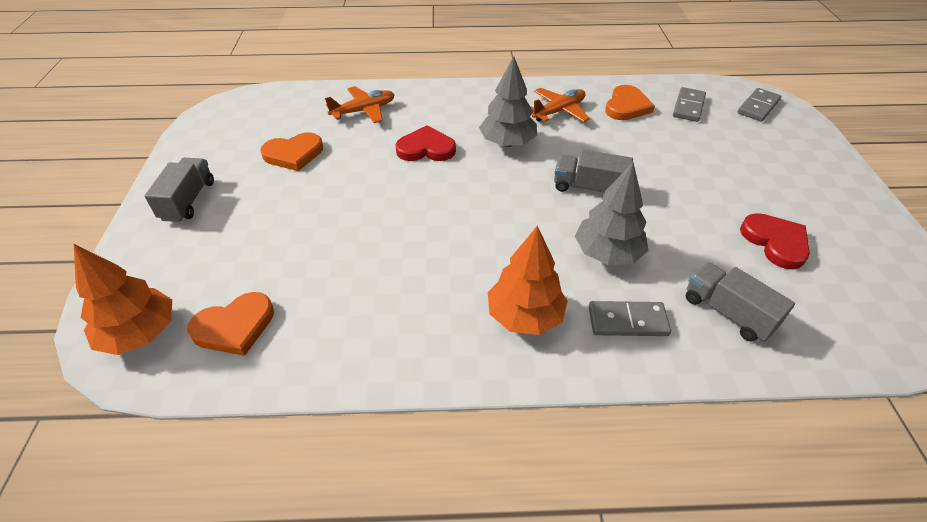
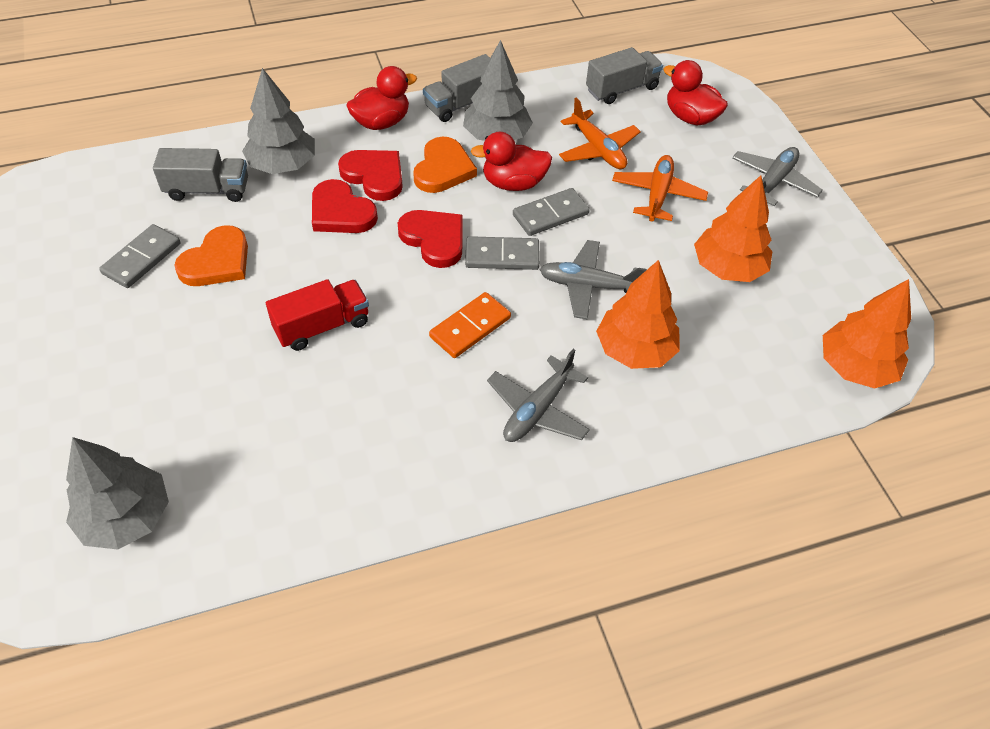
grey plane: 0 -> 3
grey tree: 2 -> 3
orange domino: 0 -> 1
orange heart: 3 -> 2
orange tree: 2 -> 3
red duck: 0 -> 3
red heart: 2 -> 3
red truck: 0 -> 1

